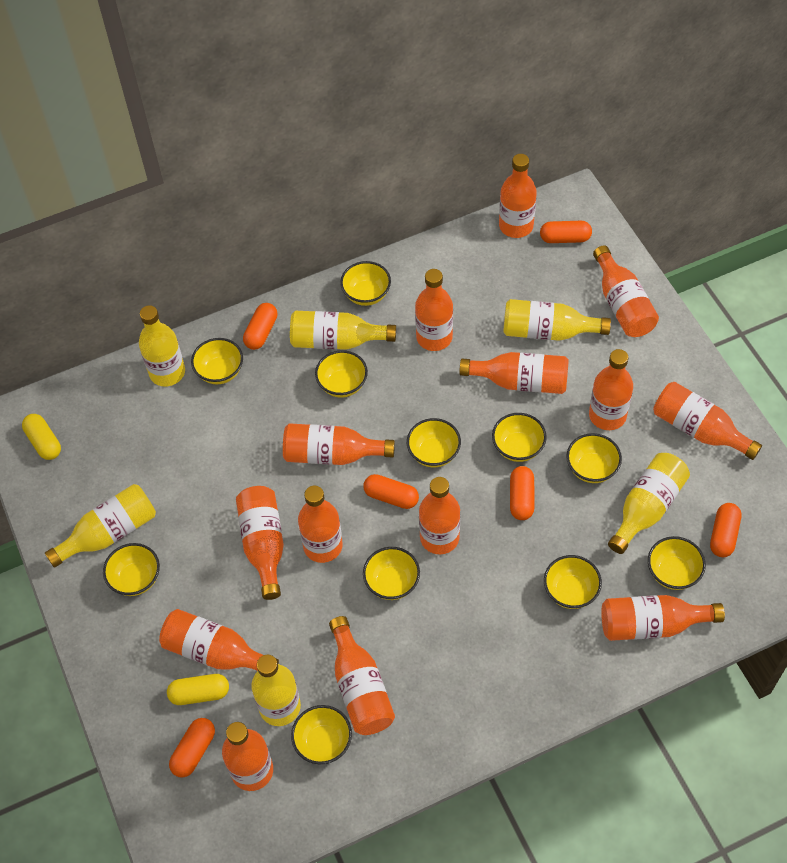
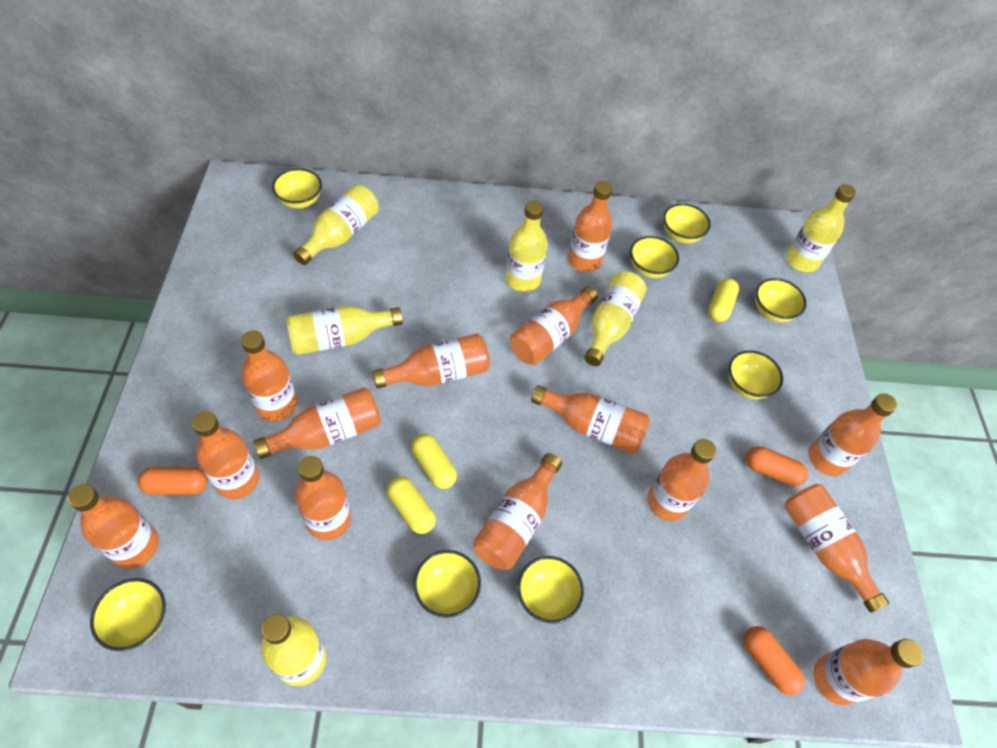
orange capsule: 6 -> 3
yellow bowl: 11 -> 8
yellow capsule: 2 -> 3

